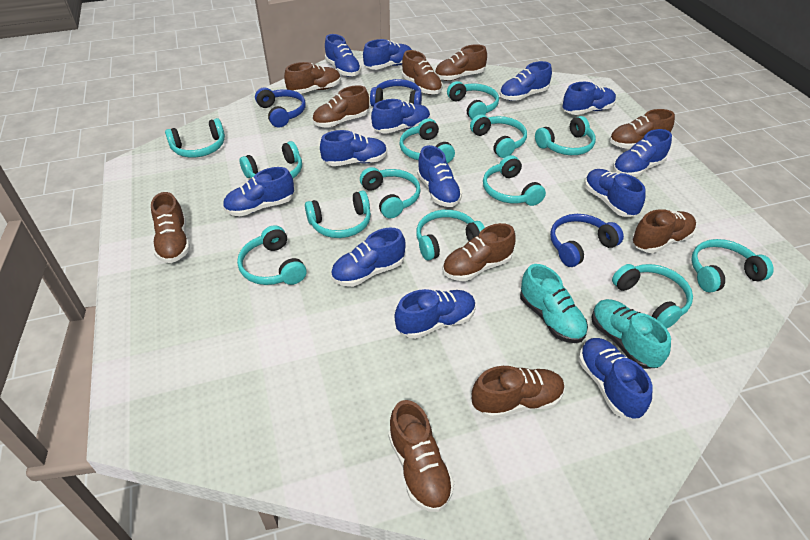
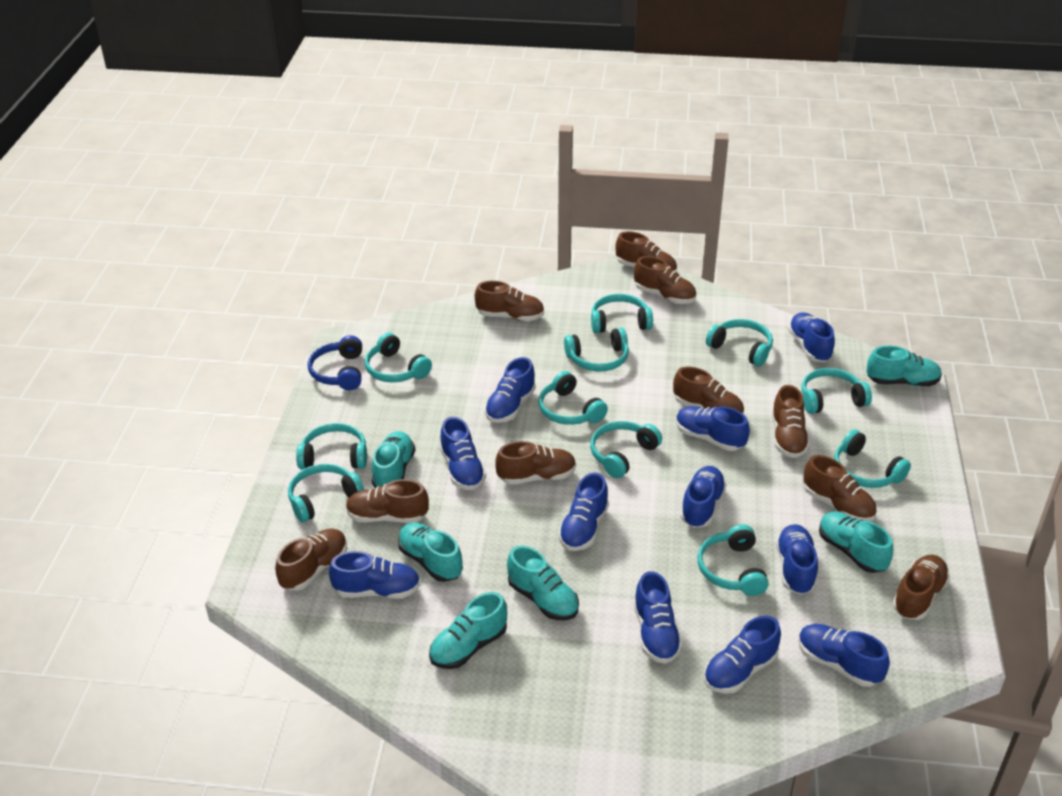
blue headphones: 3 -> 1
blue shoe: 13 -> 11
turquoise headphones: 13 -> 11
turquoise shoe: 2 -> 6

